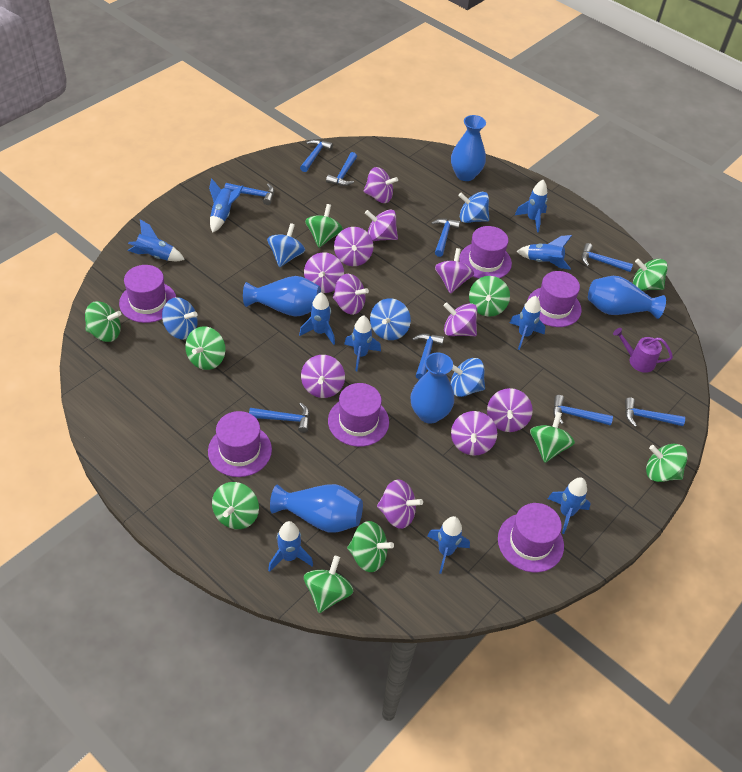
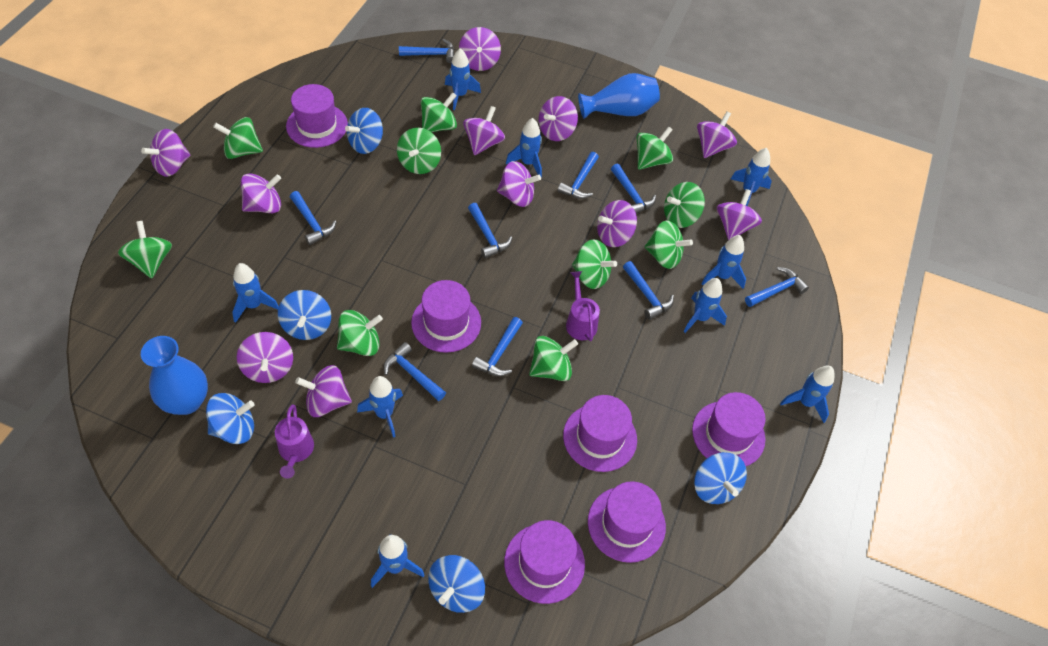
blue rocket: 10 -> 9
blue vase: 5 -> 2
purple watering can: 1 -> 2

